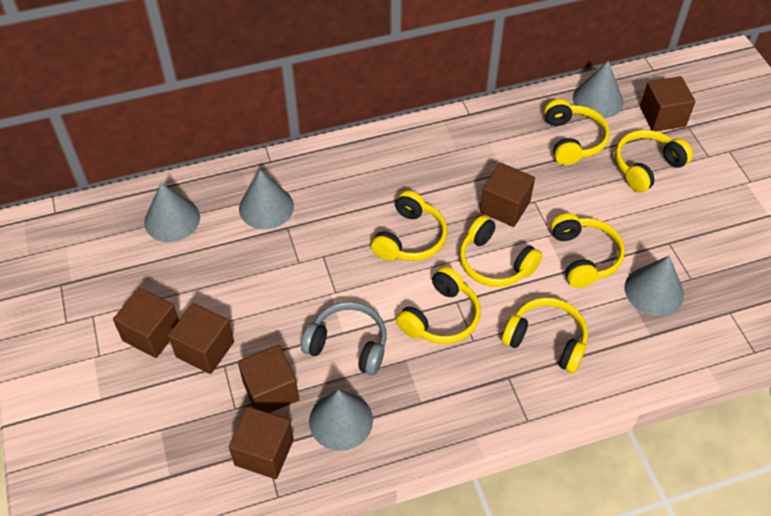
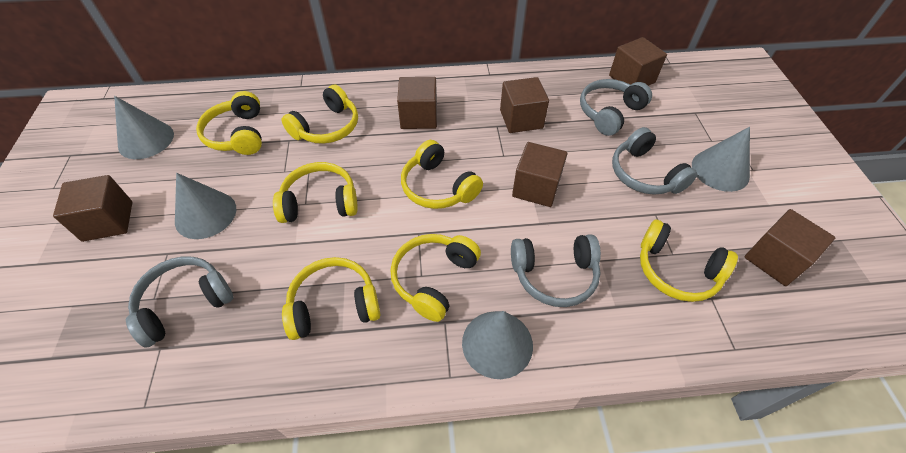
grey cone: 5 -> 4
grey headphones: 1 -> 4

